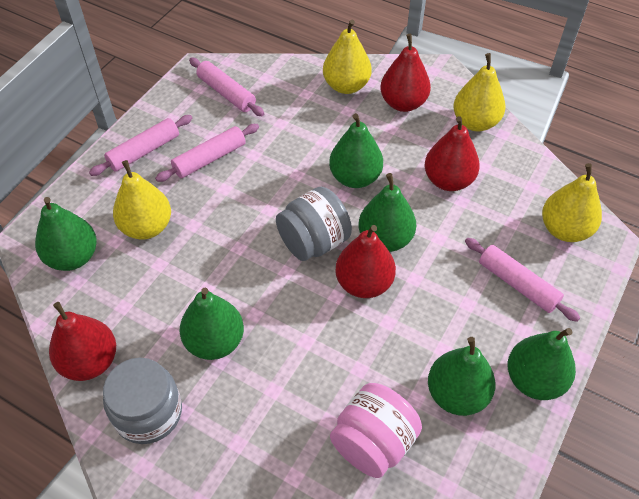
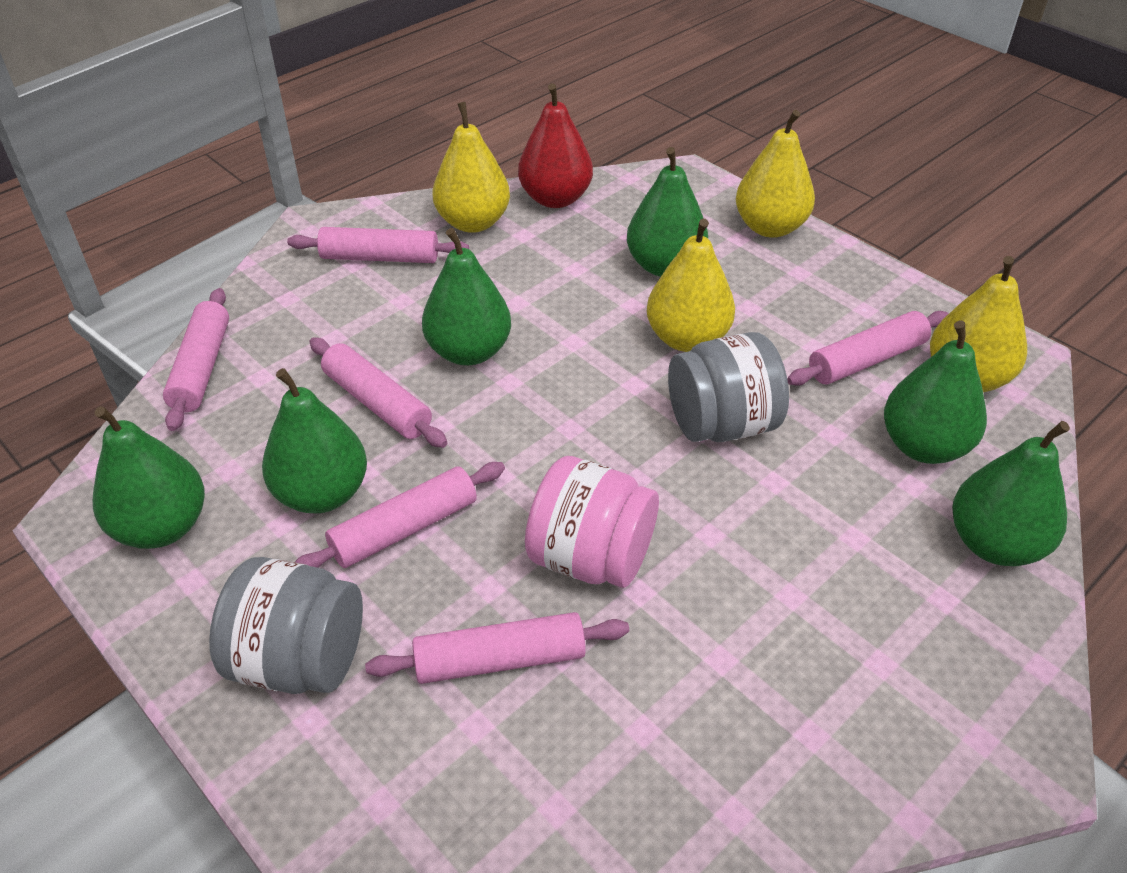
pink rolling pin: 4 -> 6
red pear: 4 -> 1

